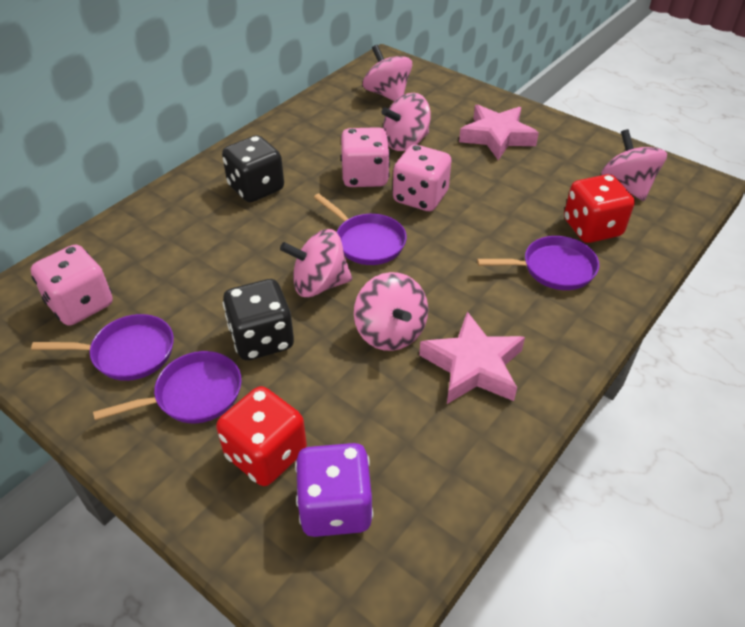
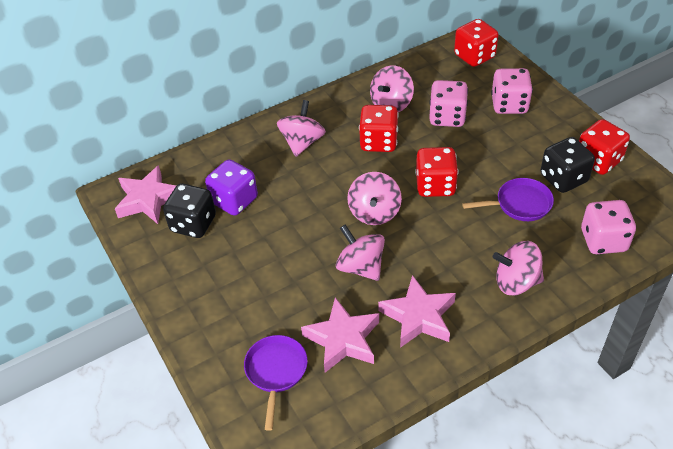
pink star: 2 -> 3
purple pan: 4 -> 2
red dice: 2 -> 4

